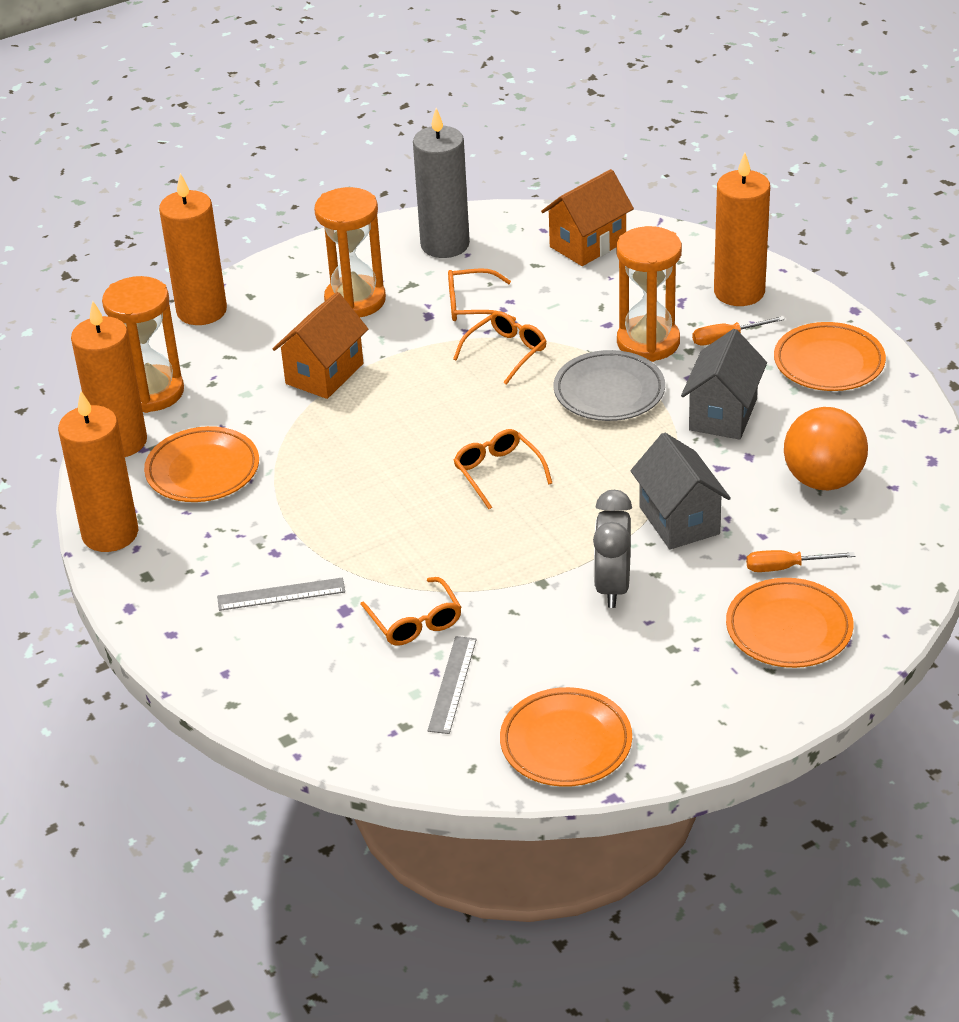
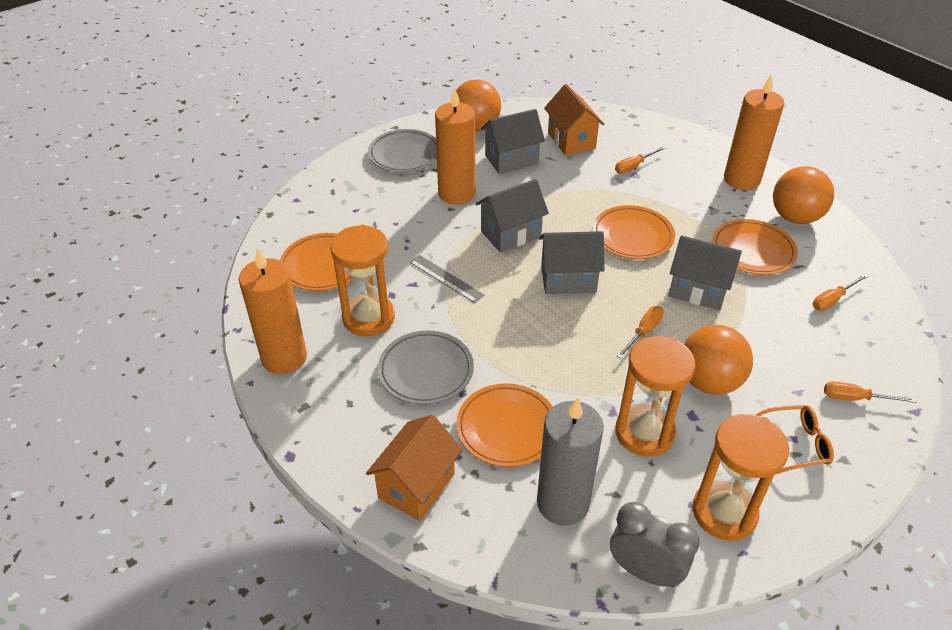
grey house: 2 -> 4
grey plate: 1 -> 2
grey ruler: 2 -> 1
orange ball: 1 -> 3
orange candle: 4 -> 3
orange glasses: 4 -> 1
orange screwdriver: 2 -> 4

